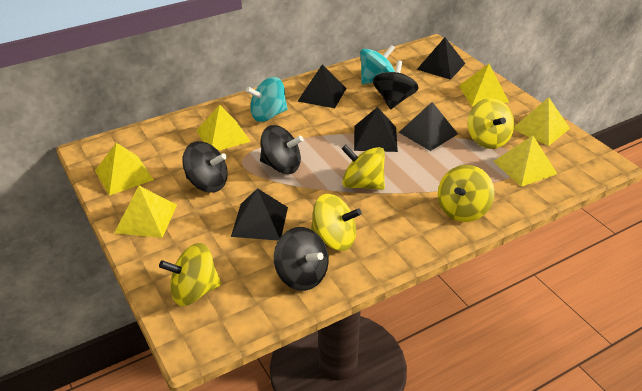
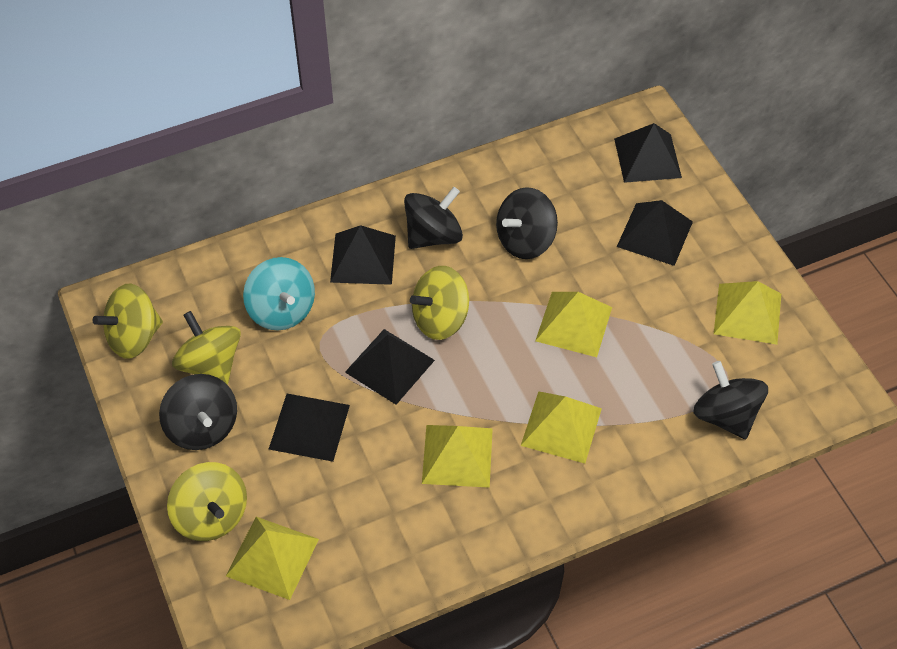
turquoise spinning top: 2 -> 1
yellow pyramid: 6 -> 5
yellow spinning top: 5 -> 4

